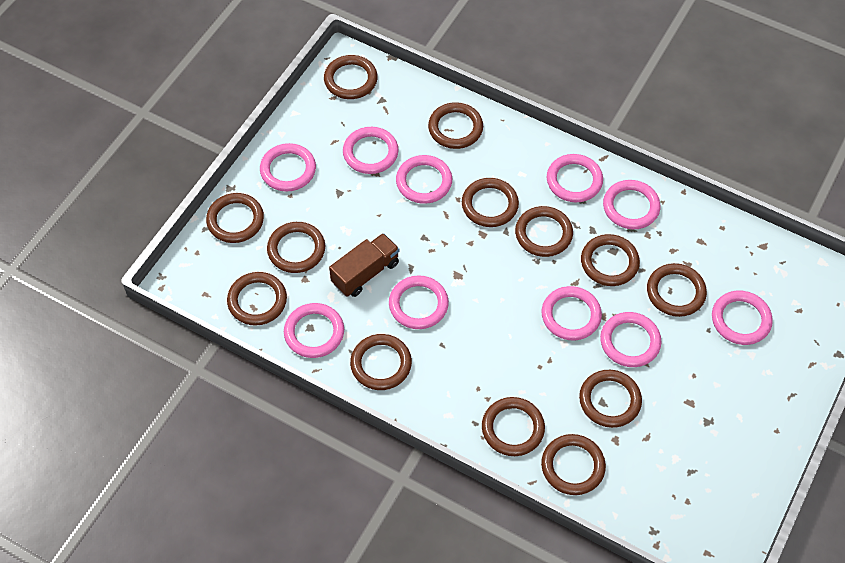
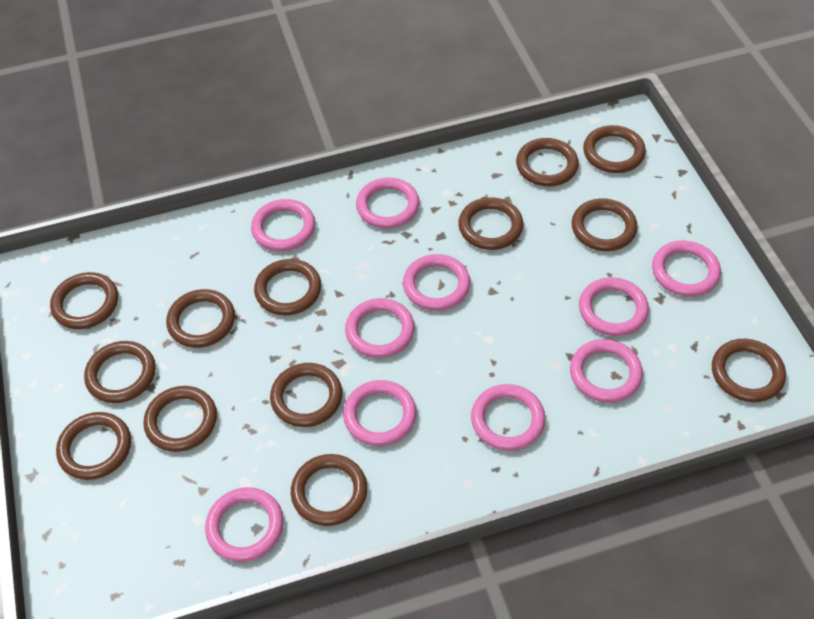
brown truck: 1 -> 0

